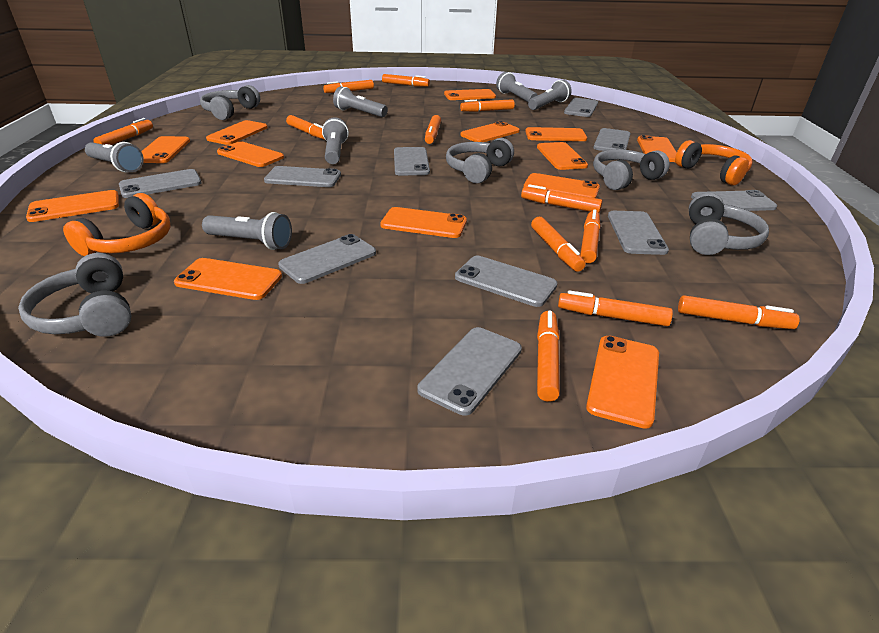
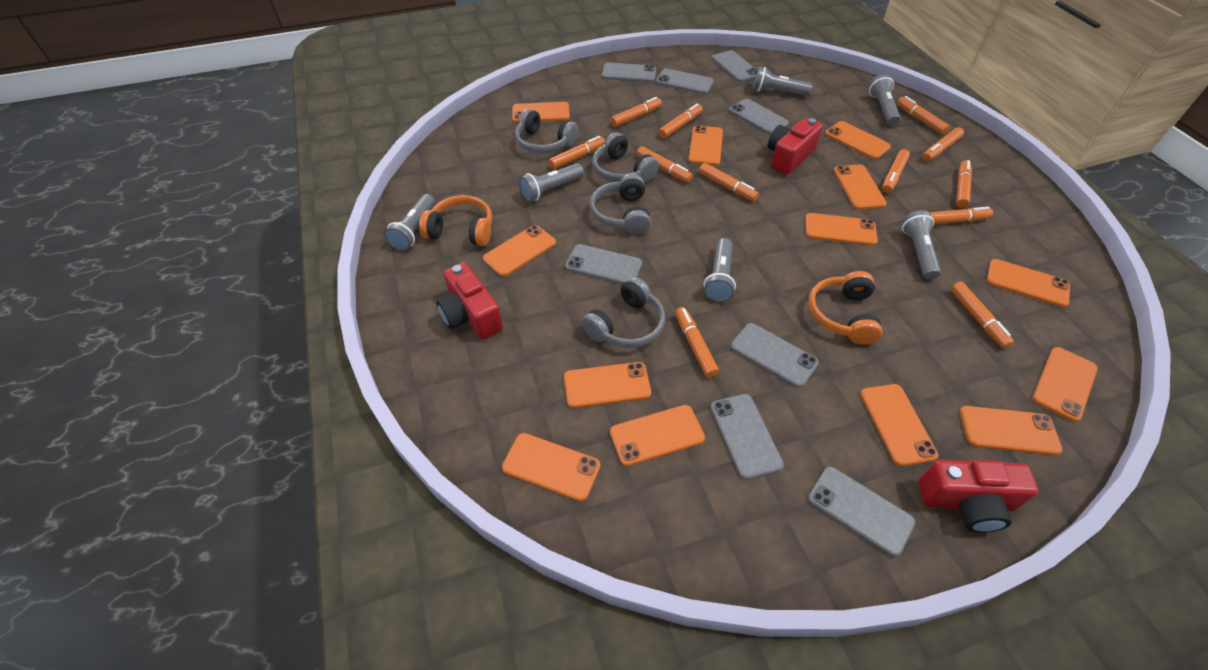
grey headphones: 5 -> 4
grey phone: 10 -> 8
red camera: 0 -> 3

